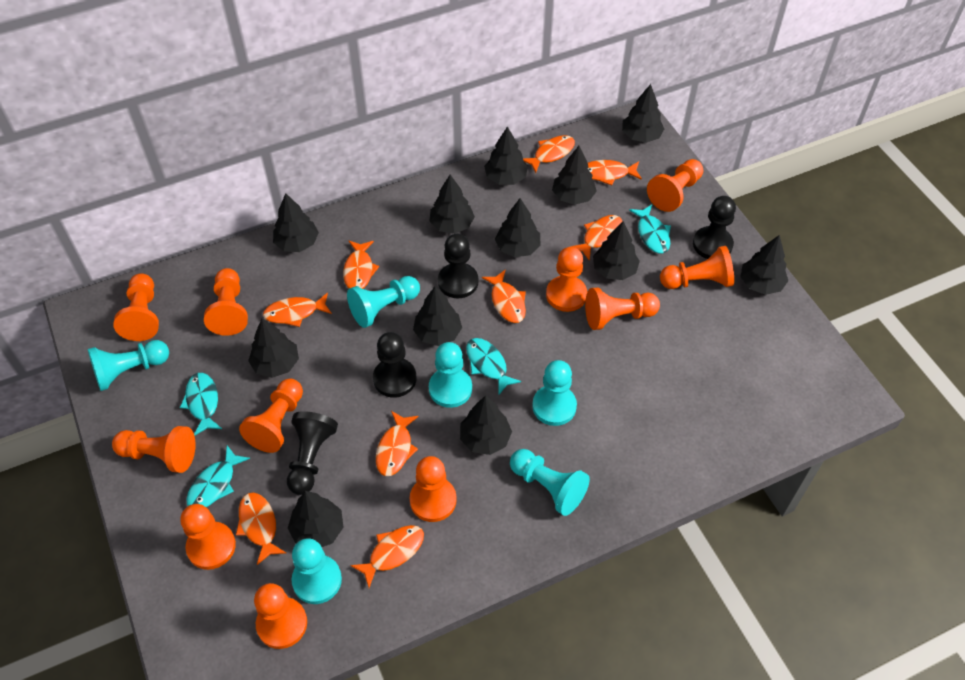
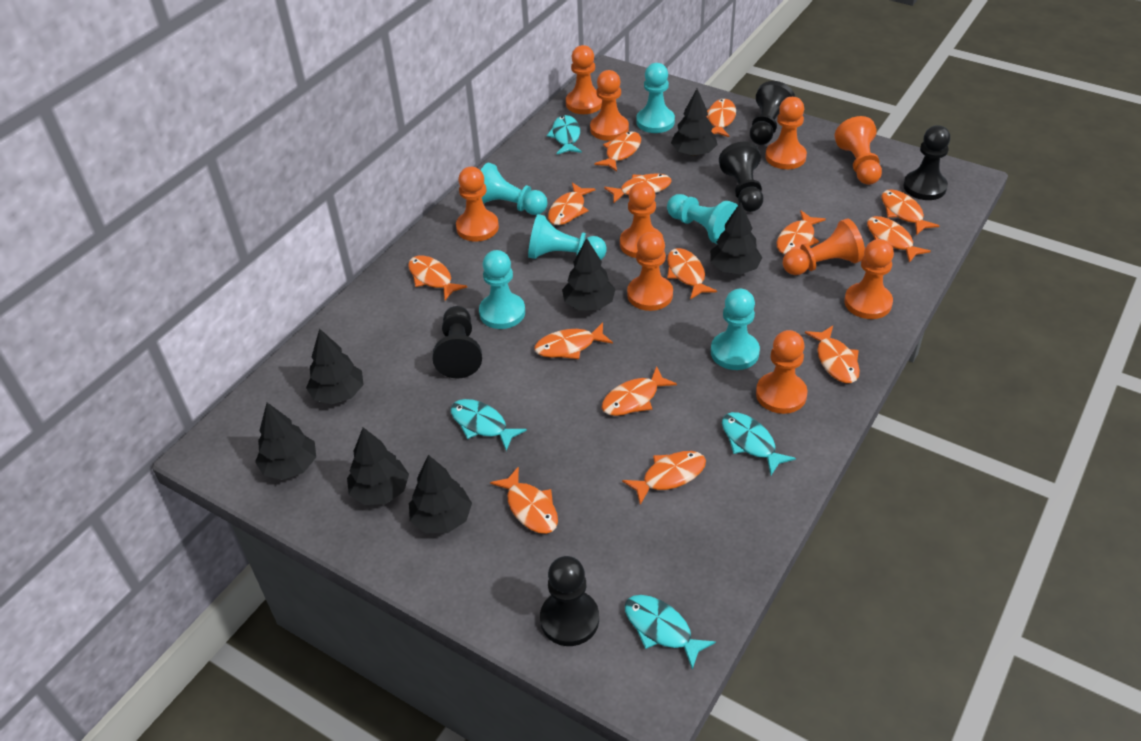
black pawn: 4 -> 5
black tree: 12 -> 7
orange fish: 9 -> 14
orange pawn: 11 -> 10

